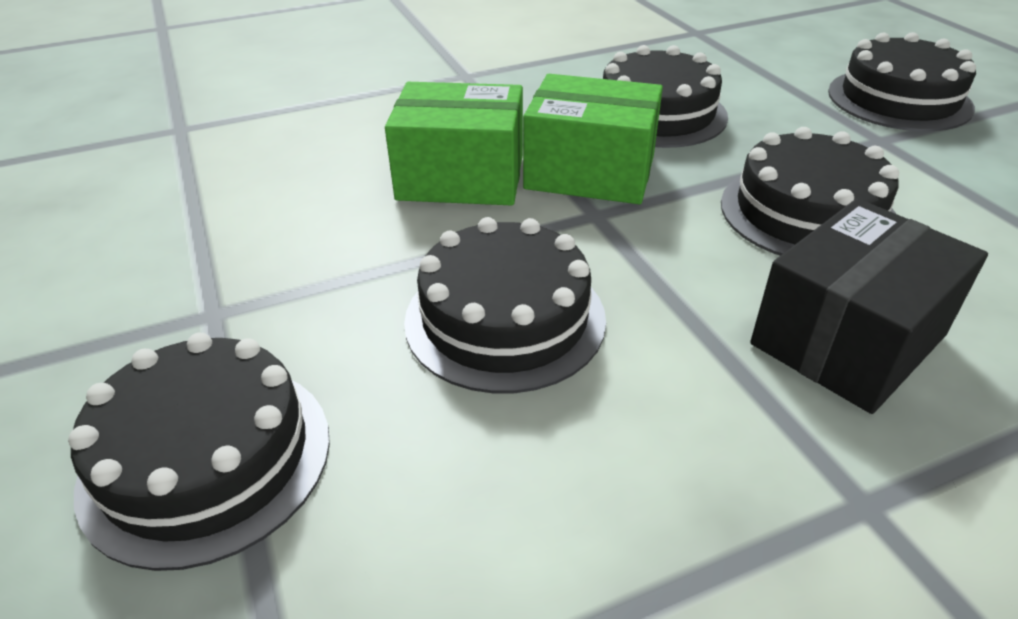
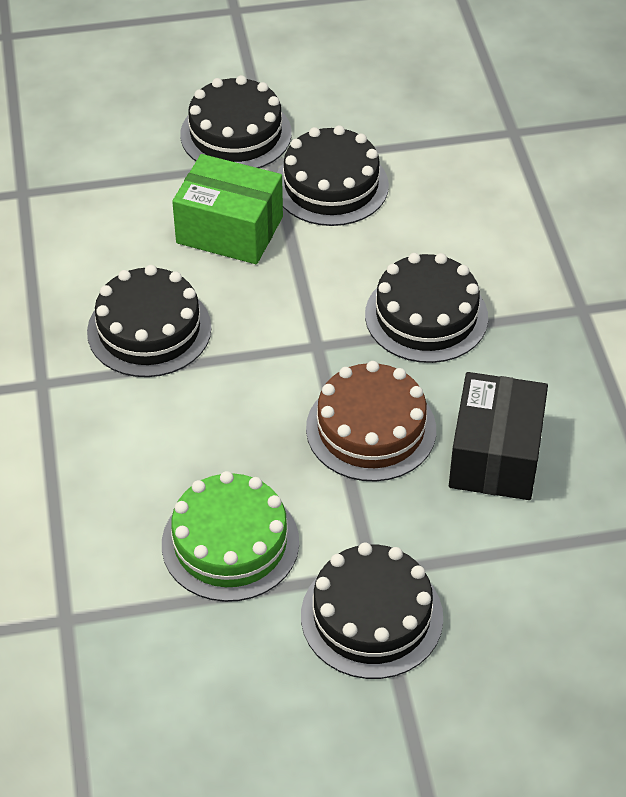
brown cake: 0 -> 1
green box: 2 -> 1
green cake: 0 -> 1

